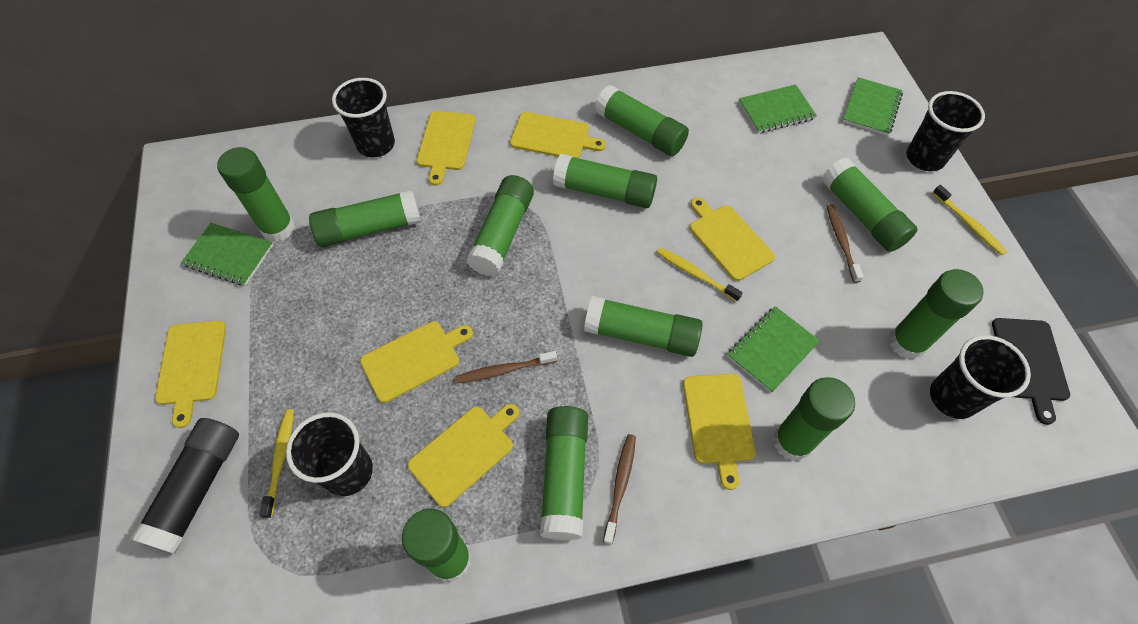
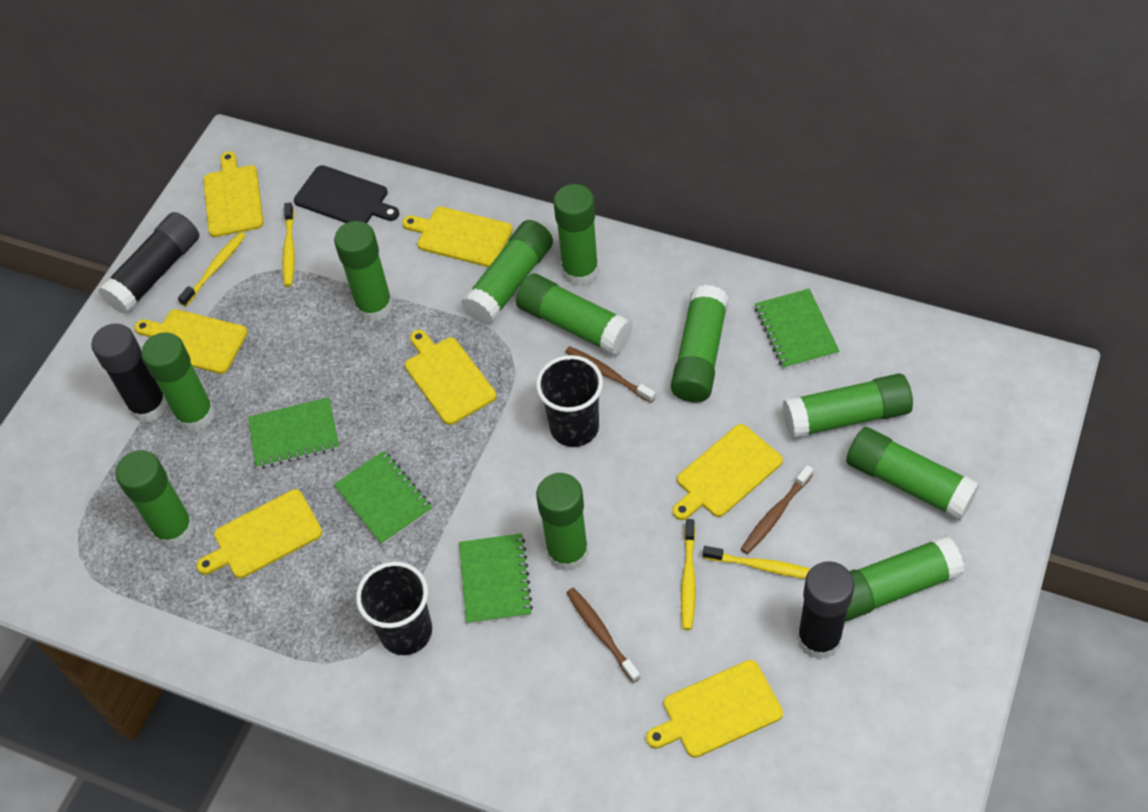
black cup: 4 -> 2
black glue stick: 1 -> 3
yellow toothbrush: 3 -> 4

